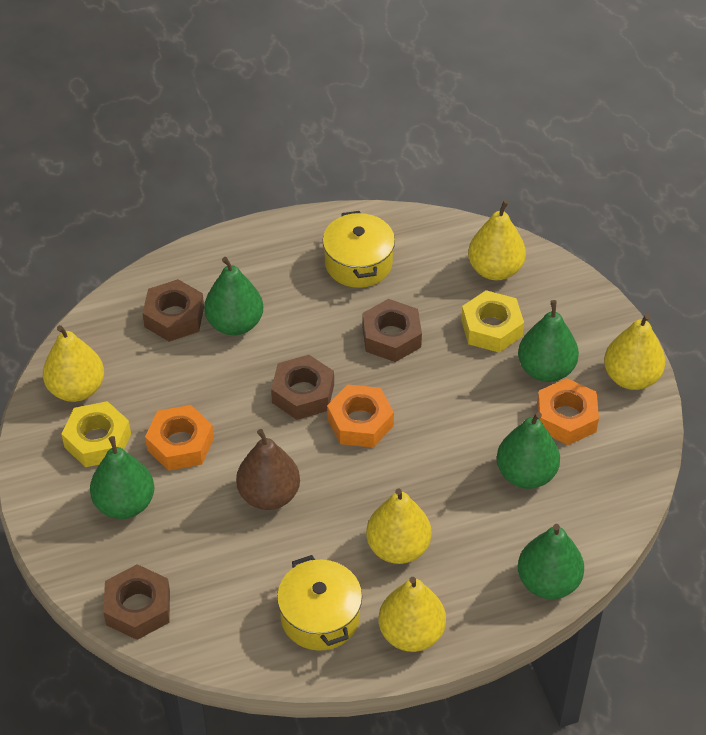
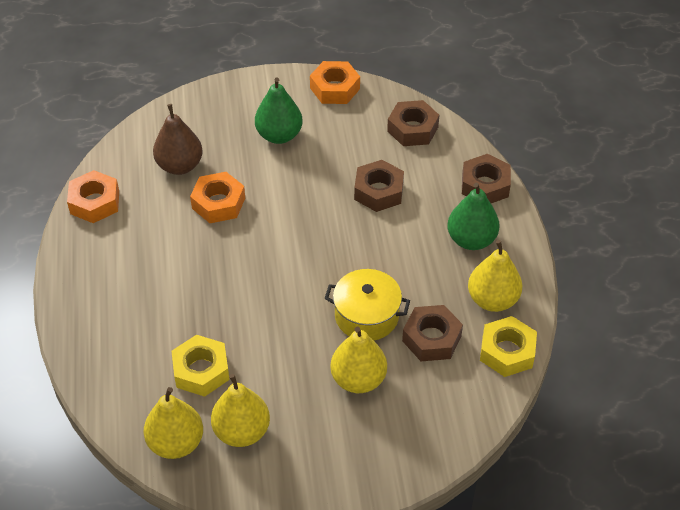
green pear: 5 -> 2
yellow pear: 5 -> 4
yellow pot: 2 -> 1

